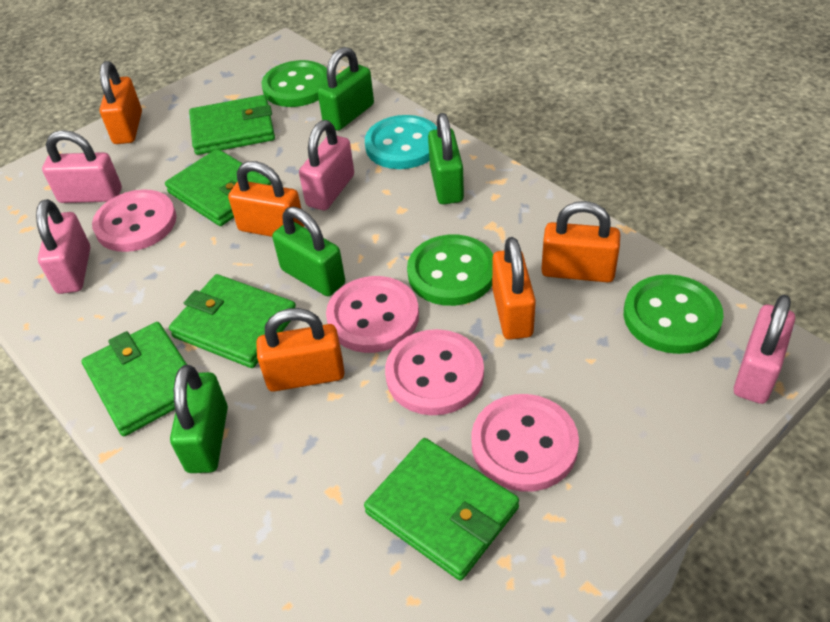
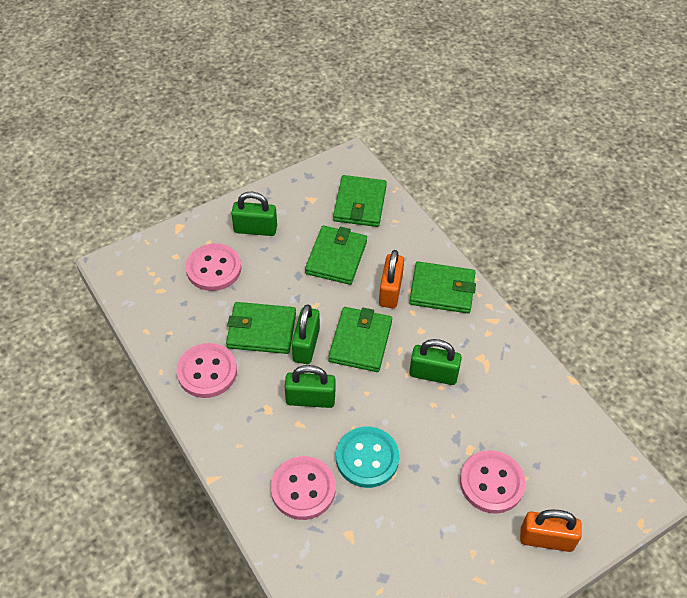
green button: 3 -> 0
orange padlock: 5 -> 2
pink padlock: 4 -> 0

